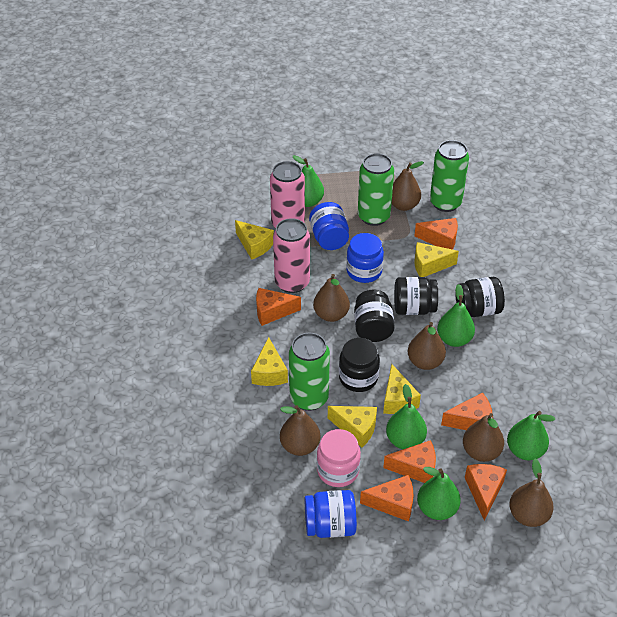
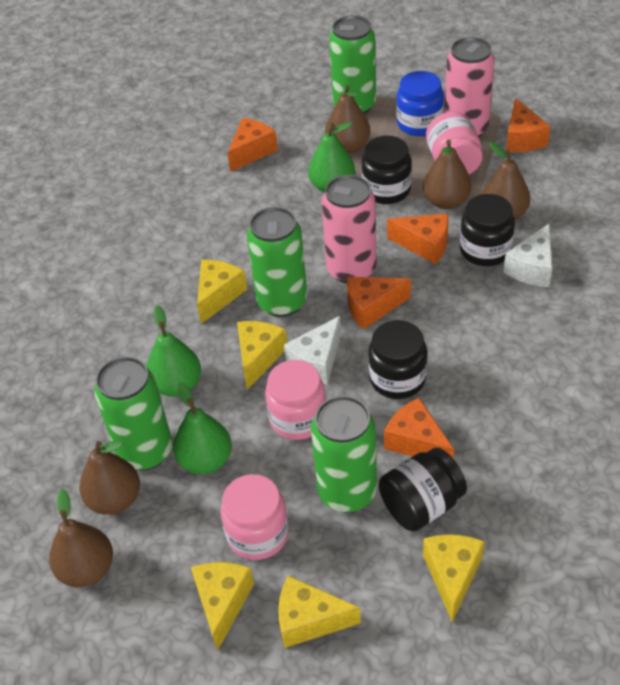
blue jar: 3 -> 1
brown pear: 6 -> 5
green can: 3 -> 4
green pear: 5 -> 3
orange cheese: 6 -> 5
pink jar: 1 -> 3
white cheese: 0 -> 2

